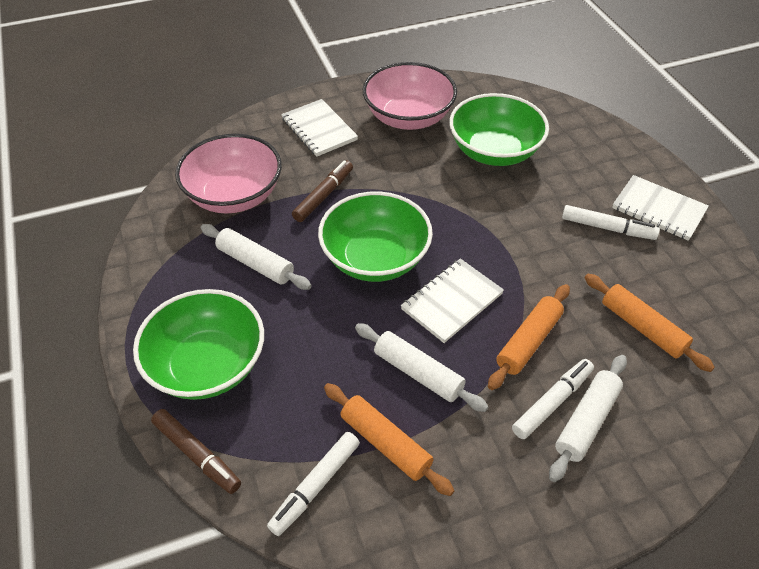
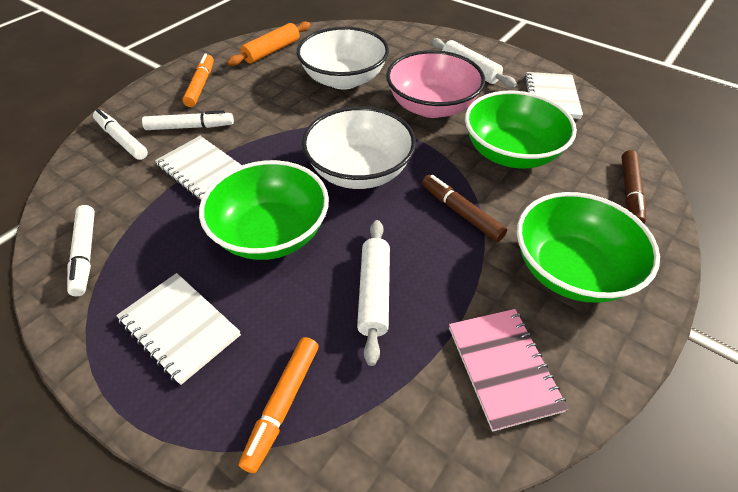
orange marker: 0 -> 2
orange rolling pin: 3 -> 1
pink bowl: 2 -> 1
pink notebook: 0 -> 1
white bowl: 0 -> 2
white rolling pin: 3 -> 2

